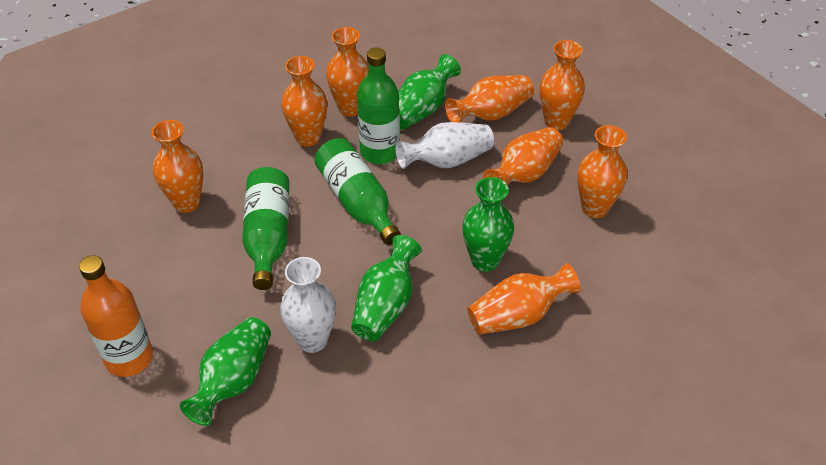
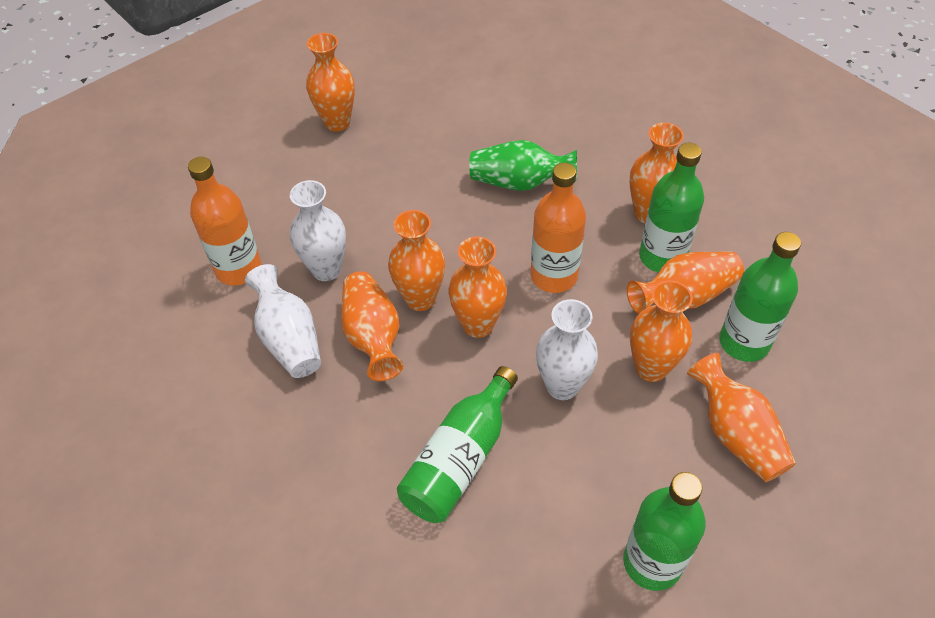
green bottle: 3 -> 4
green vase: 4 -> 1
orange bottle: 1 -> 2
white vase: 2 -> 3

